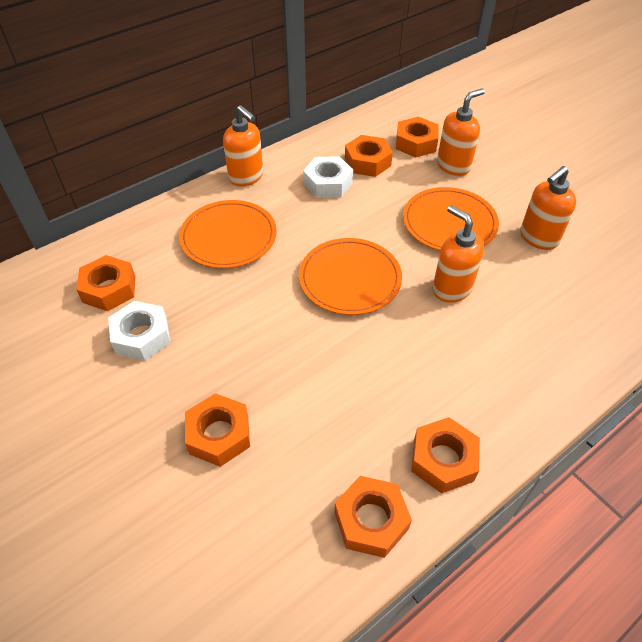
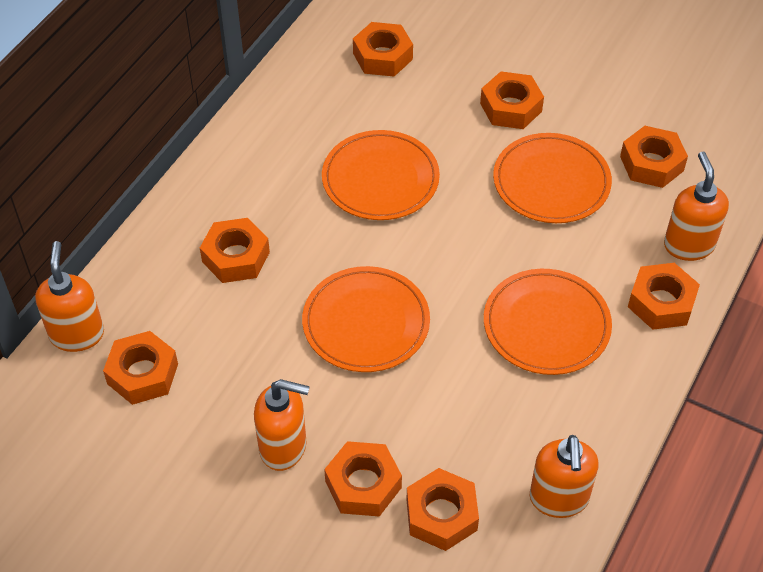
orange nut: 6 -> 8
orange plate: 3 -> 4
white nut: 2 -> 0

